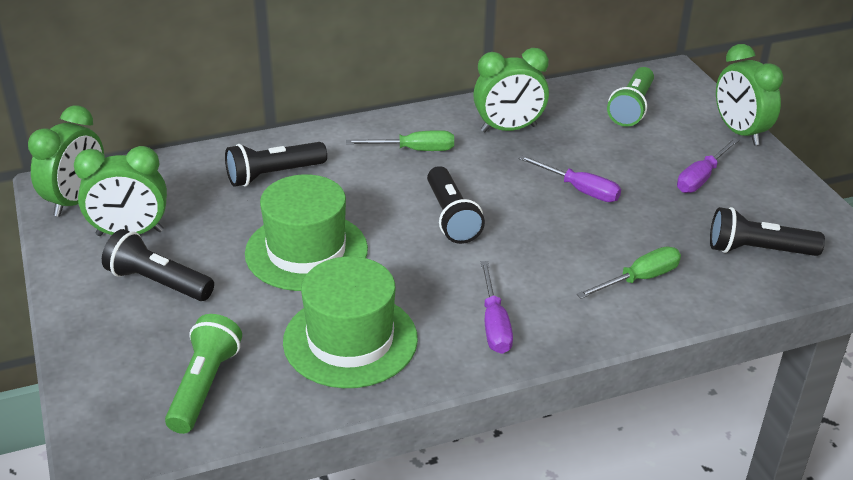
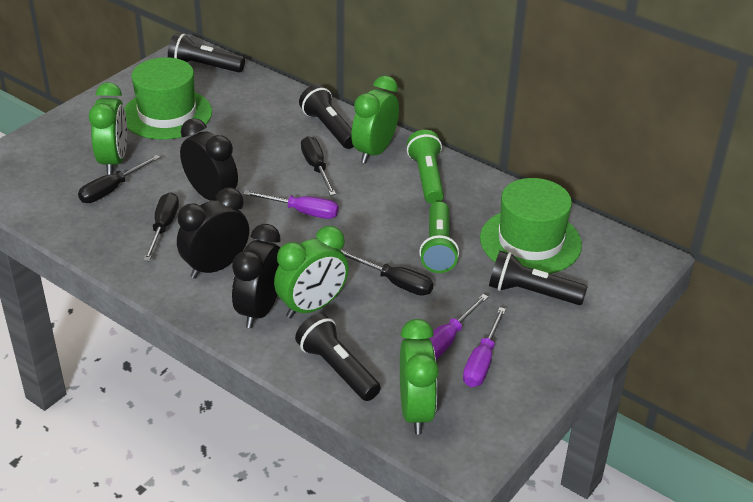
black clock: 0 -> 3
black screwdriver: 0 -> 4
green screwdriver: 2 -> 0

